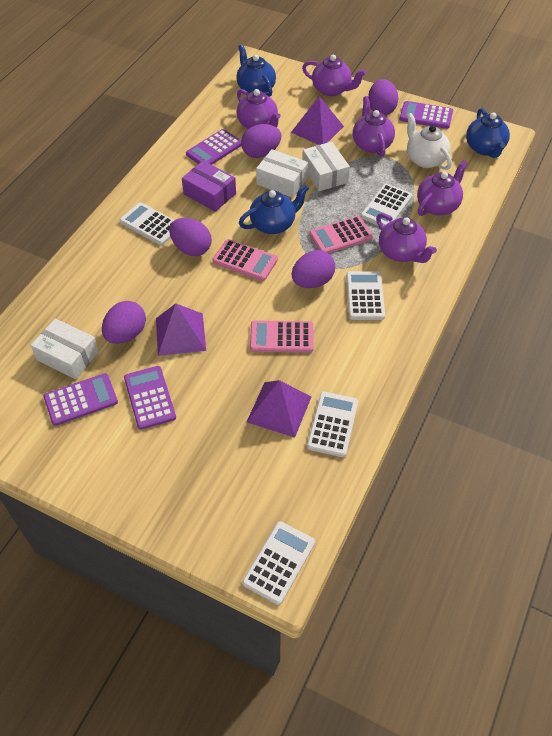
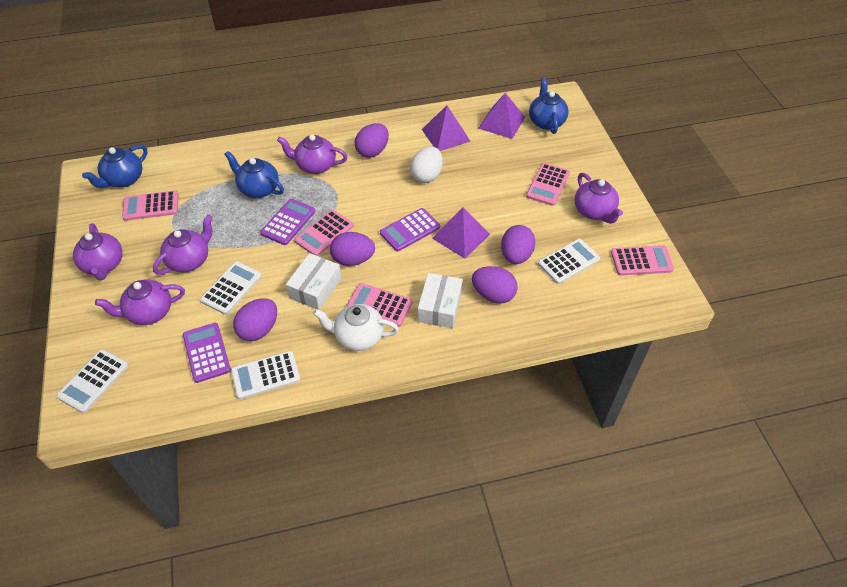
pink calculator: 3 -> 5
purple box: 1 -> 0
purple calculator: 4 -> 3
white box: 3 -> 2
white calculator: 5 -> 4
white egg: 0 -> 1

